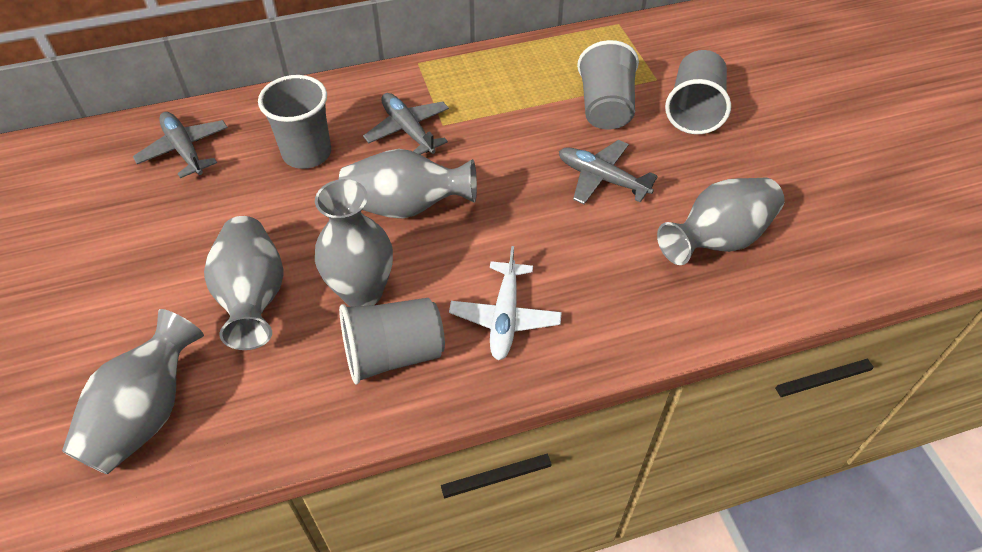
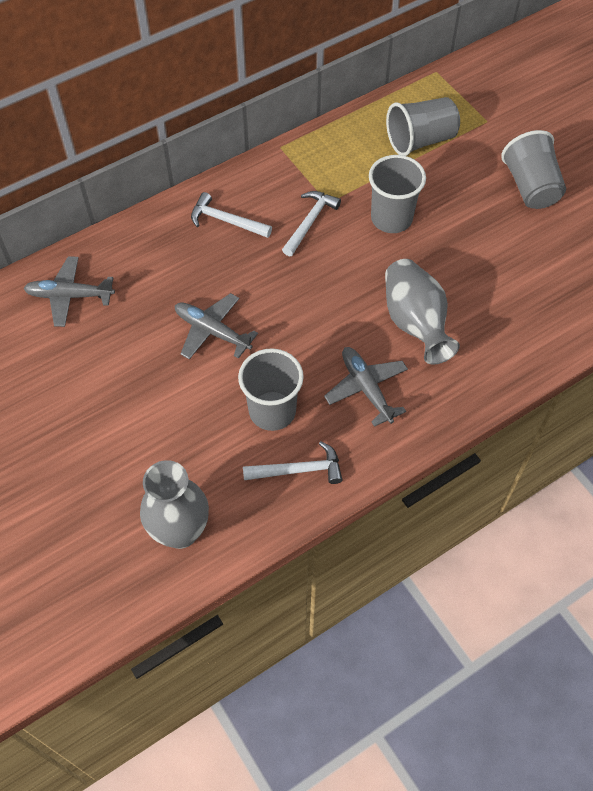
grey vase: 5 -> 2
white hammer: 0 -> 3
white plane: 1 -> 0

